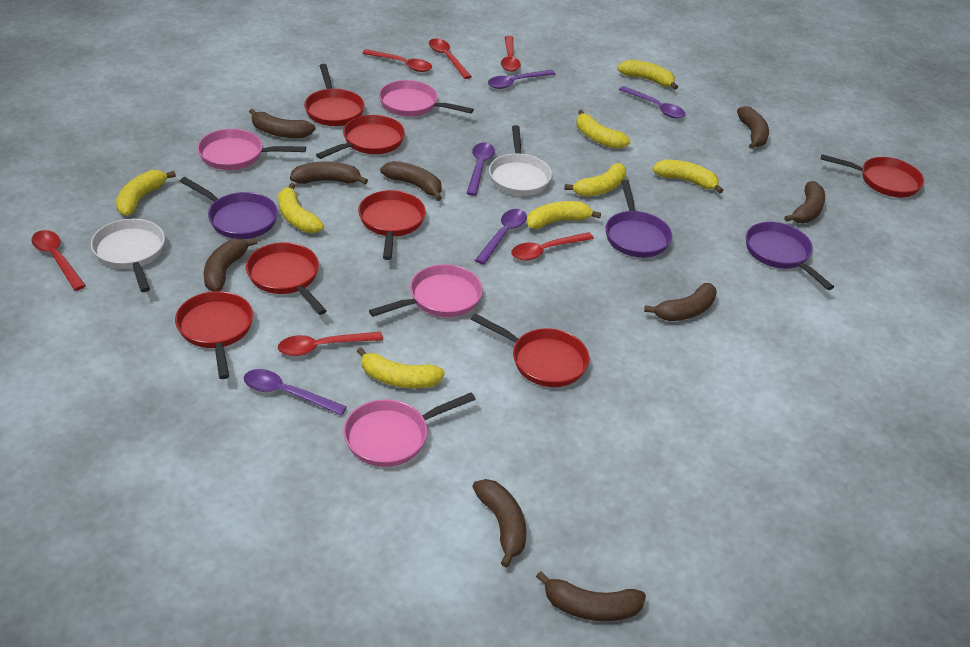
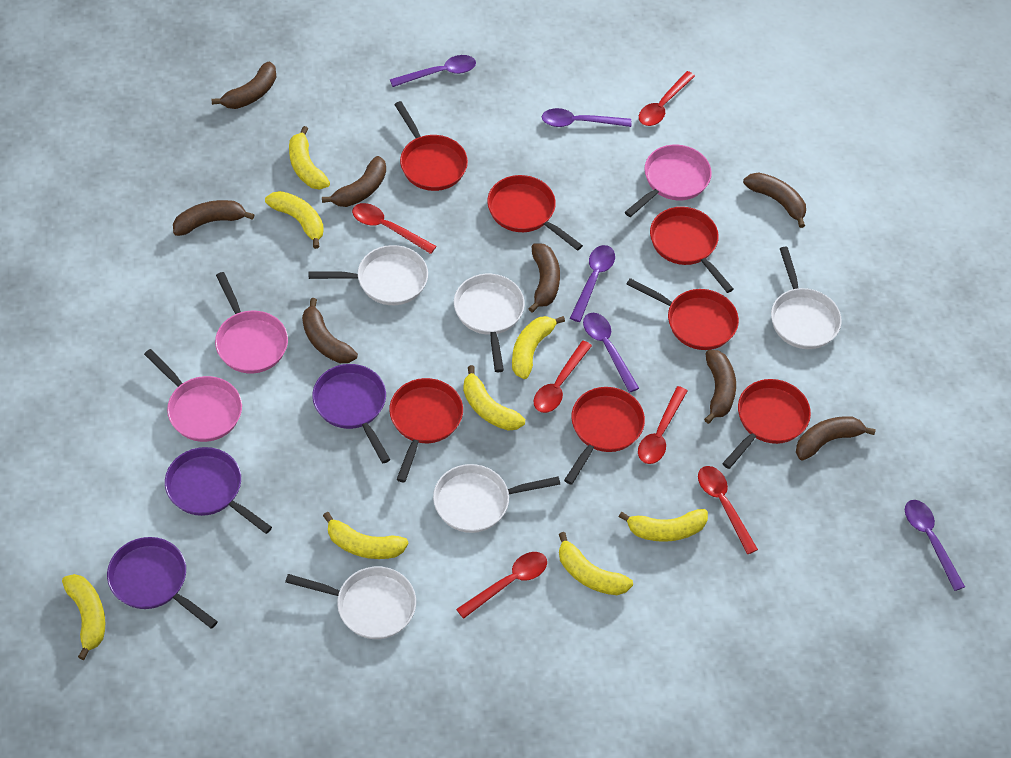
brown banana: 9 -> 8
pink pan: 4 -> 3
white pan: 2 -> 5

